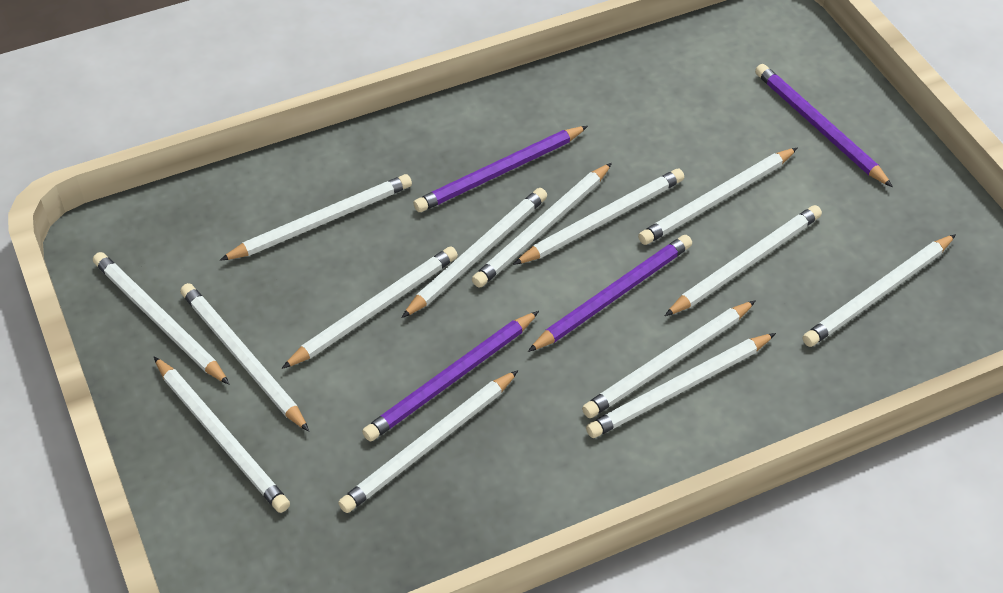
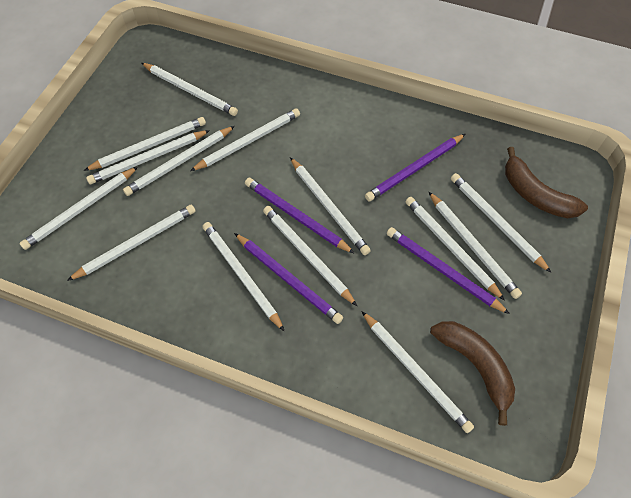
brown banana: 0 -> 2

